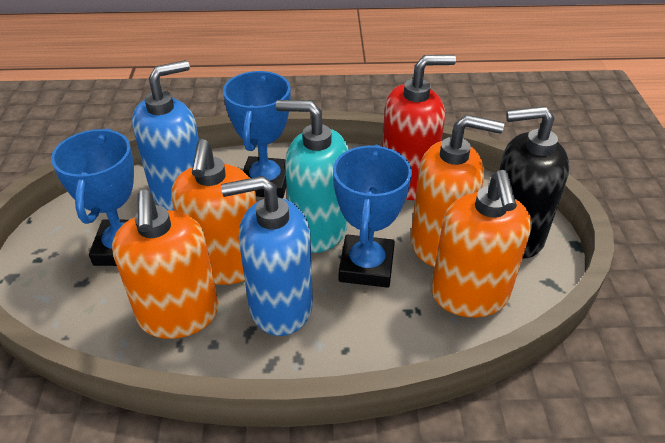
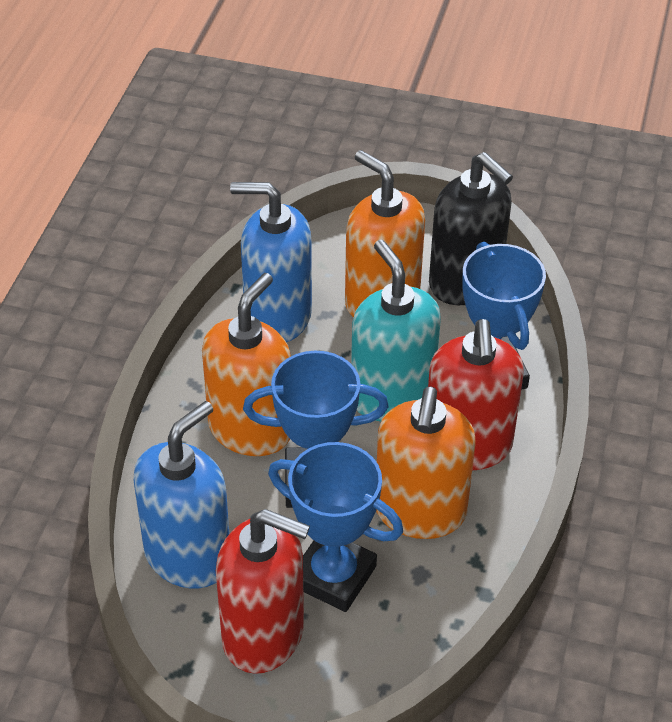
orange soap dispenser: 4 -> 3
red soap dispenser: 1 -> 2

